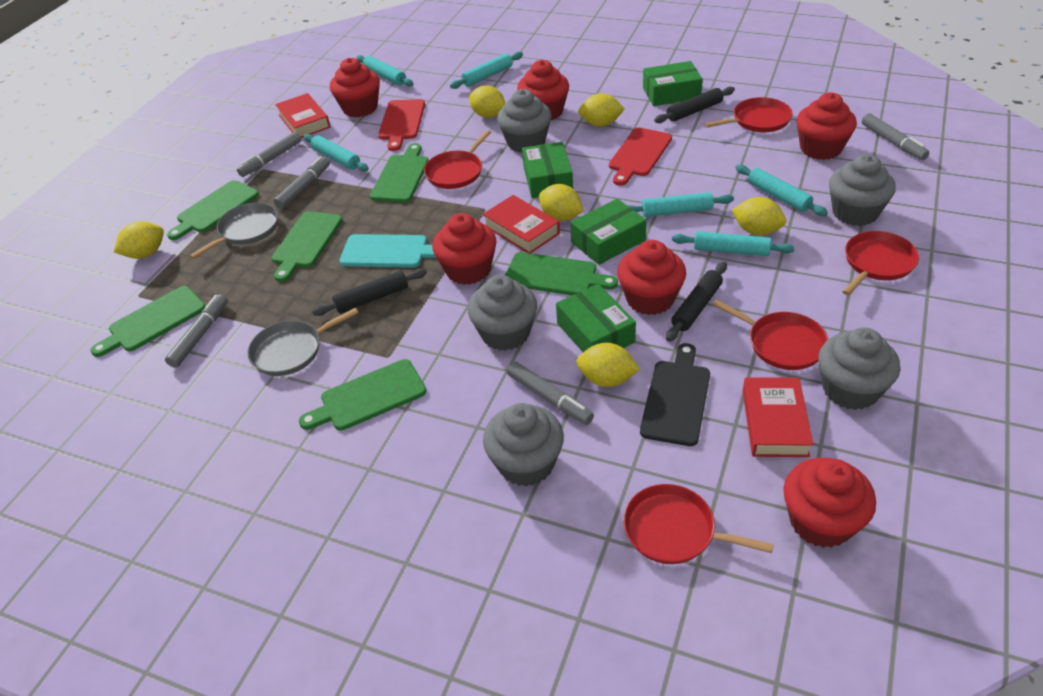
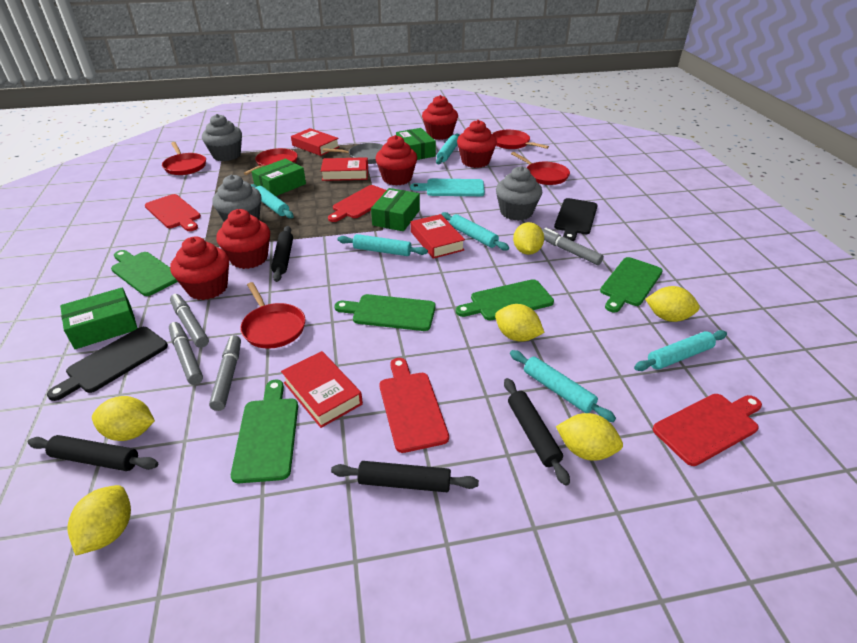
black cutting board: 1 -> 2
black rolling pin: 3 -> 4
green cutting board: 6 -> 5
grey cupcake: 5 -> 3
grey marker: 5 -> 4
grey pan: 2 -> 1
red book: 3 -> 4
red cupcake: 6 -> 5
red cutting board: 2 -> 4

